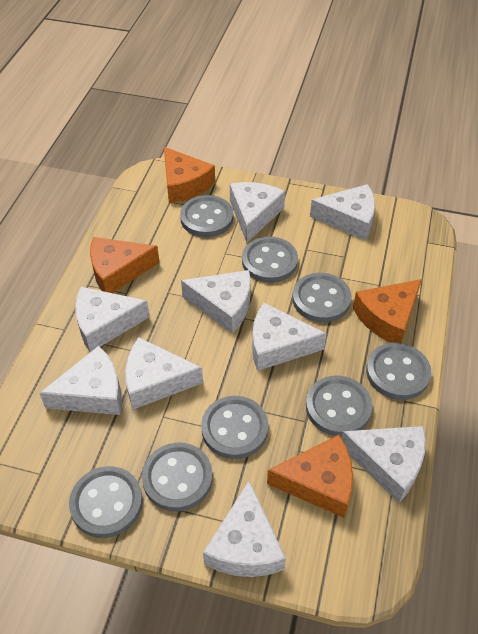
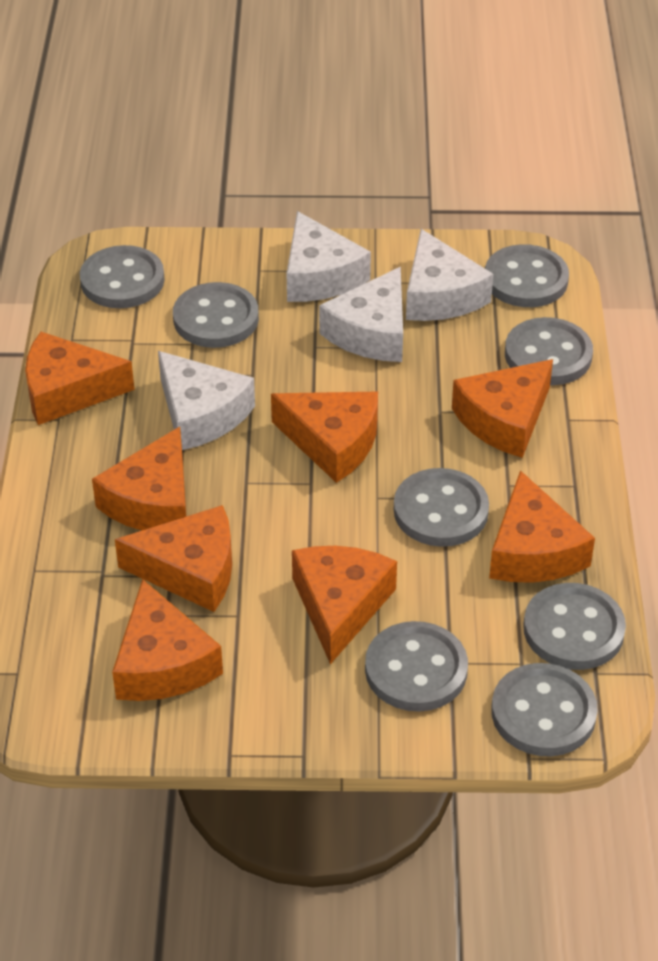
orange cheese: 4 -> 8
white cheese: 9 -> 4

